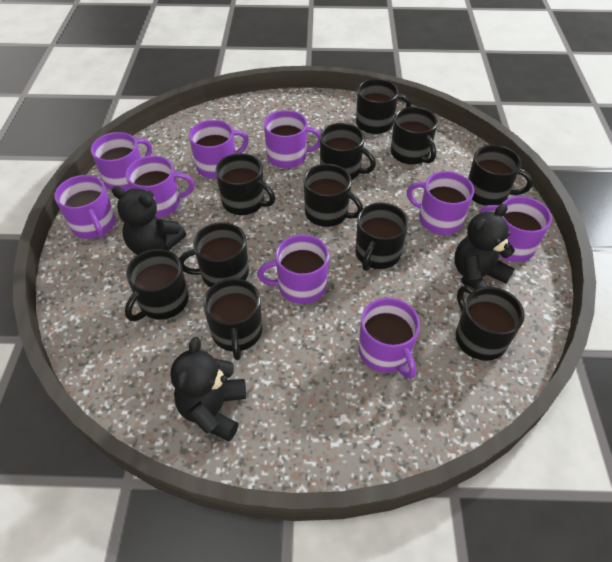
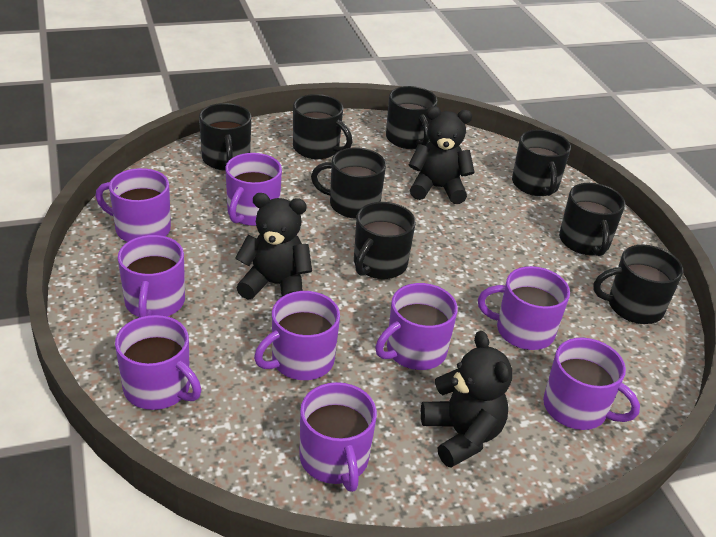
black mug: 11 -> 8

